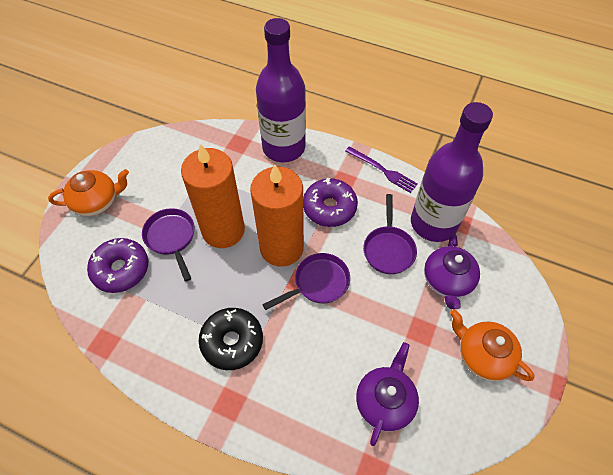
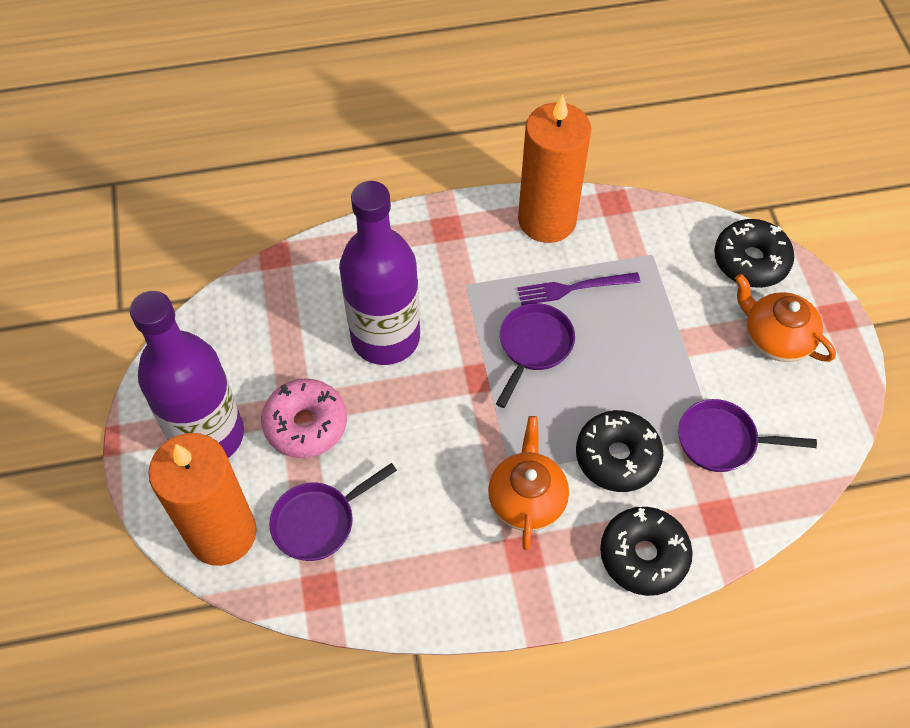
black donut: 1 -> 3
pink donut: 0 -> 1
purple donut: 2 -> 0
purple teapot: 2 -> 0

